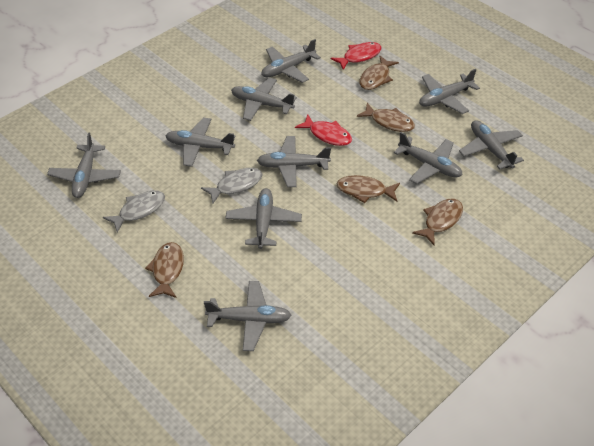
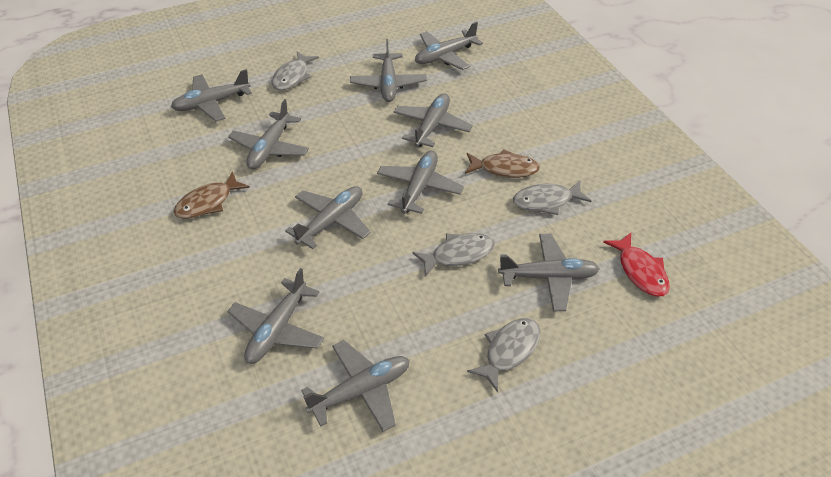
brown fish: 5 -> 2
grey fish: 2 -> 4
red fish: 2 -> 1

